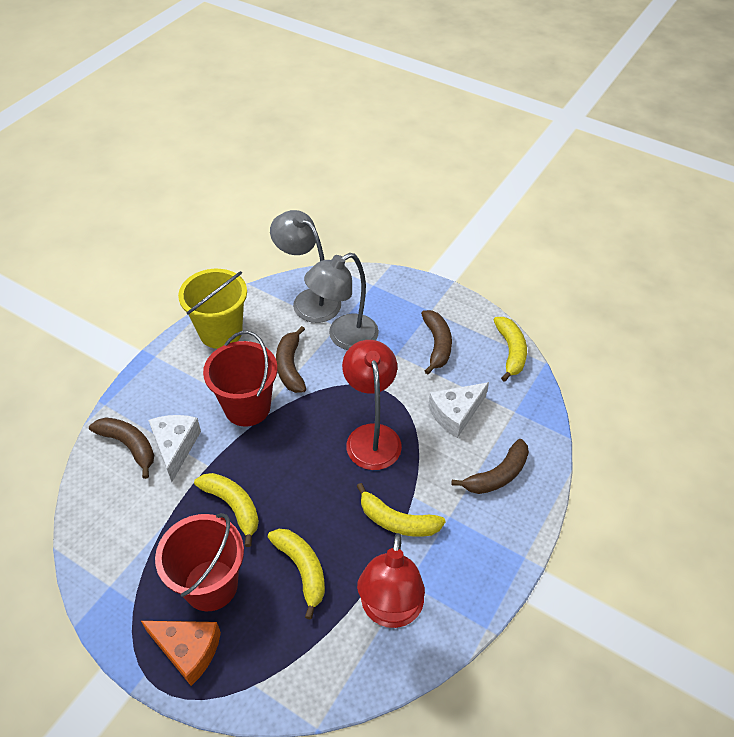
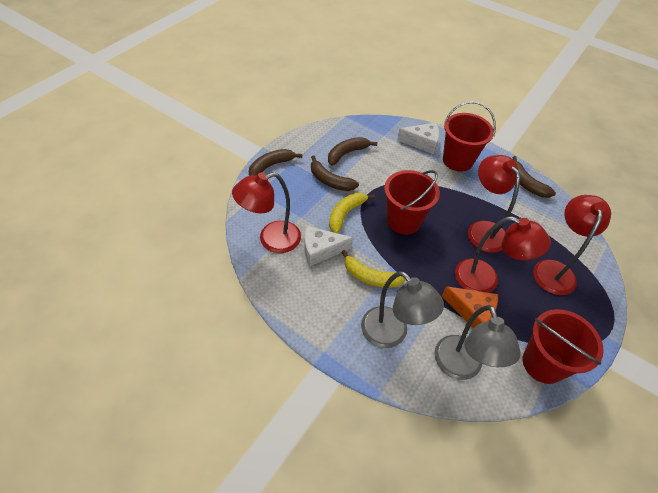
red bucket: 2 -> 3
red lamp: 2 -> 4
yellow banana: 4 -> 2
yellow bucket: 1 -> 0

